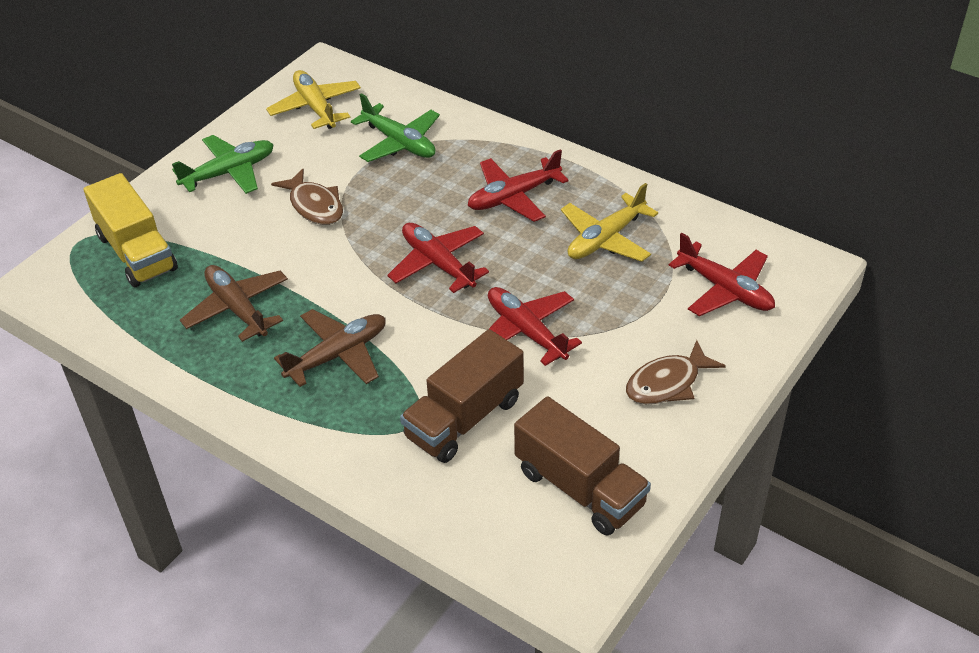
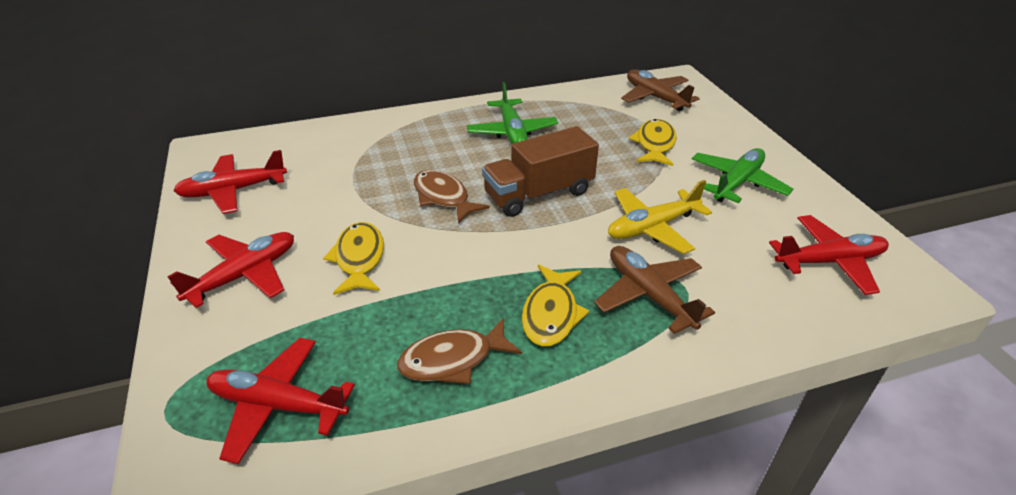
brown truck: 2 -> 1
yellow fish: 0 -> 3
yellow plane: 2 -> 1
yellow truck: 1 -> 0

